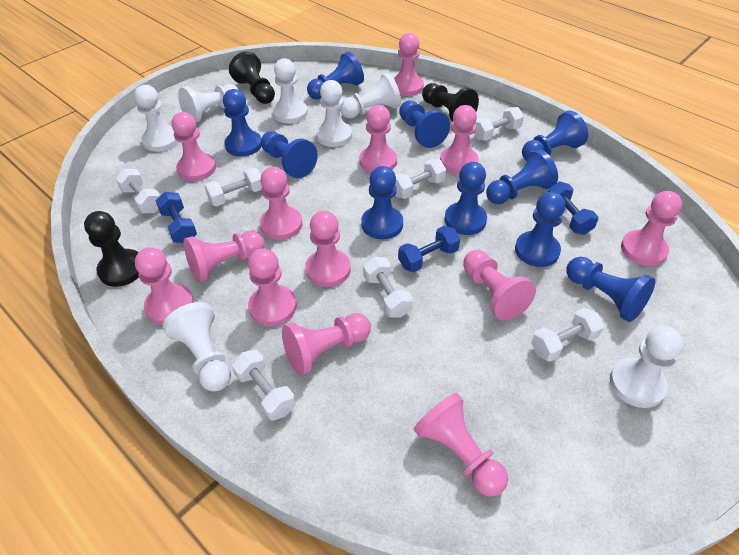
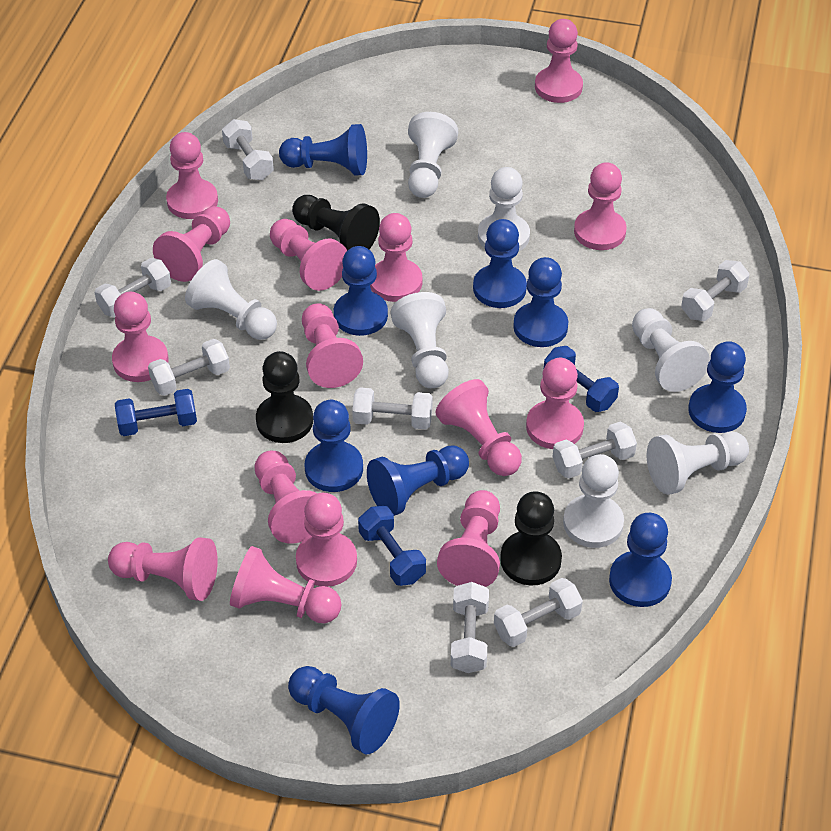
blue pawn: 10 -> 9
pink pawn: 13 -> 15
white dumbbell: 7 -> 8

